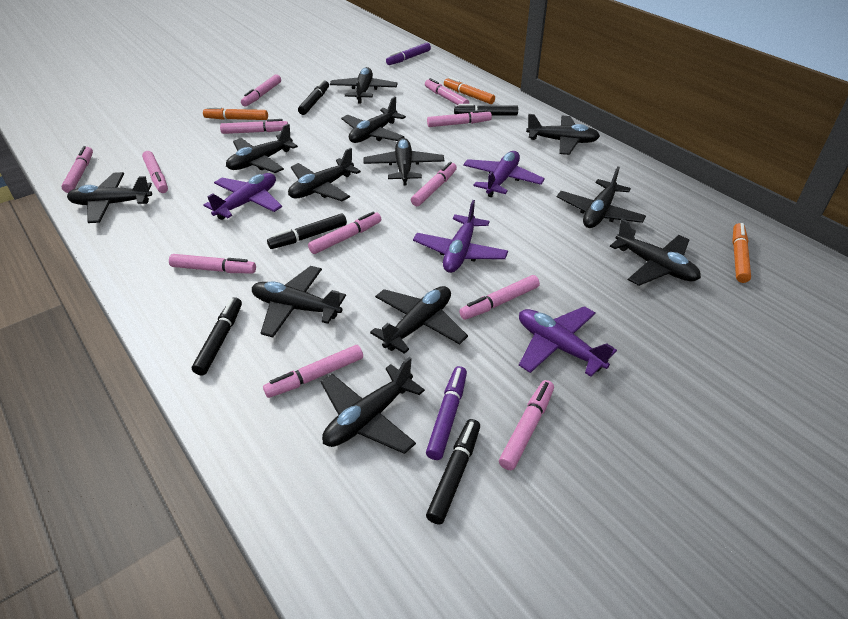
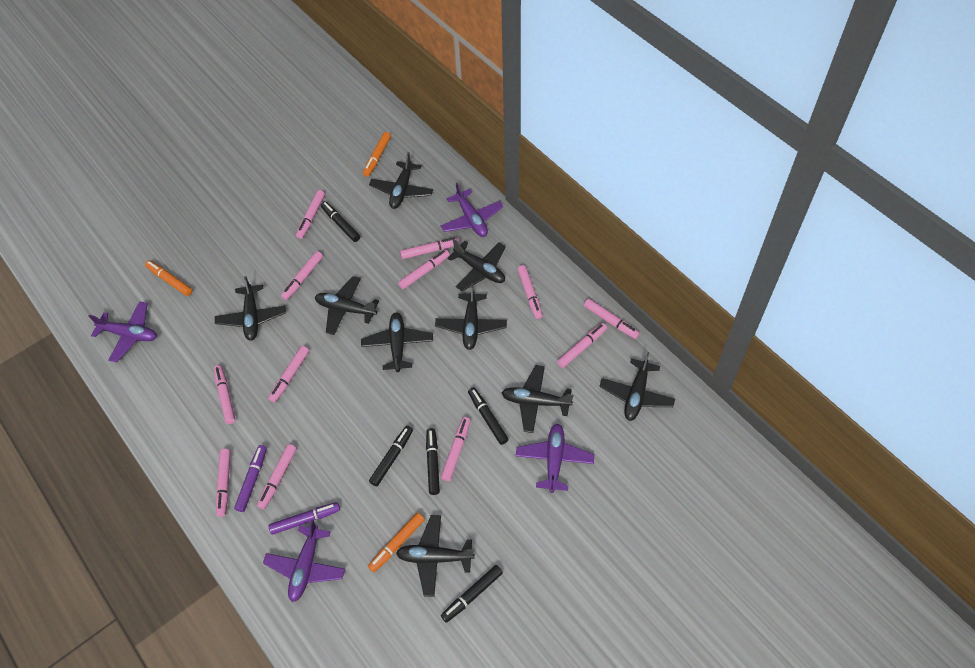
black plane: 12 -> 9

